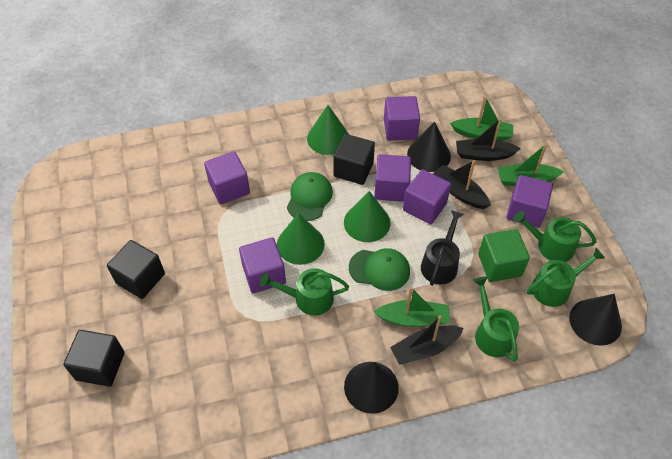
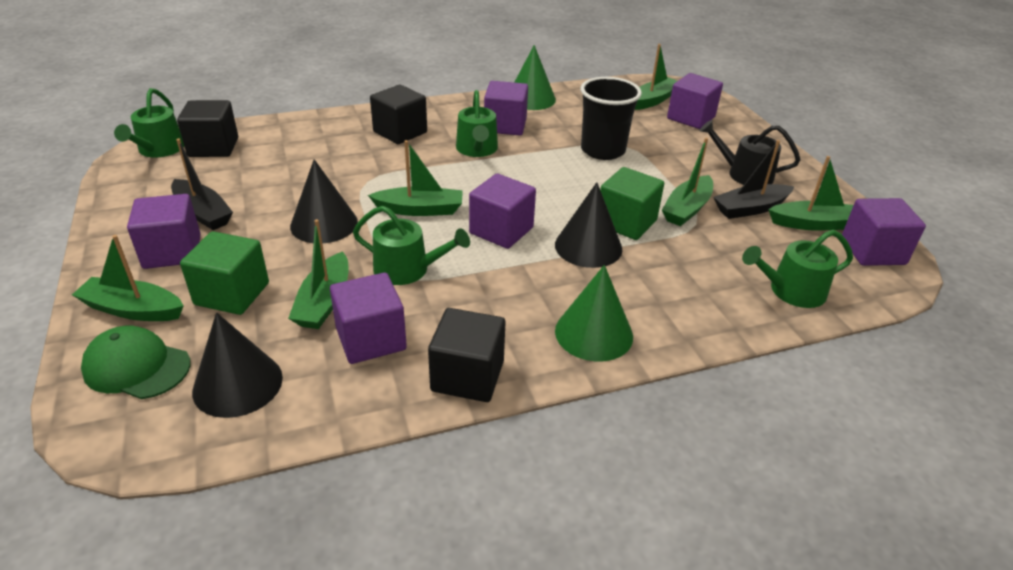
black boat: 3 -> 2
black cup: 0 -> 1
green boat: 3 -> 6
green cap: 2 -> 1
green cone: 3 -> 2
green cube: 1 -> 2

